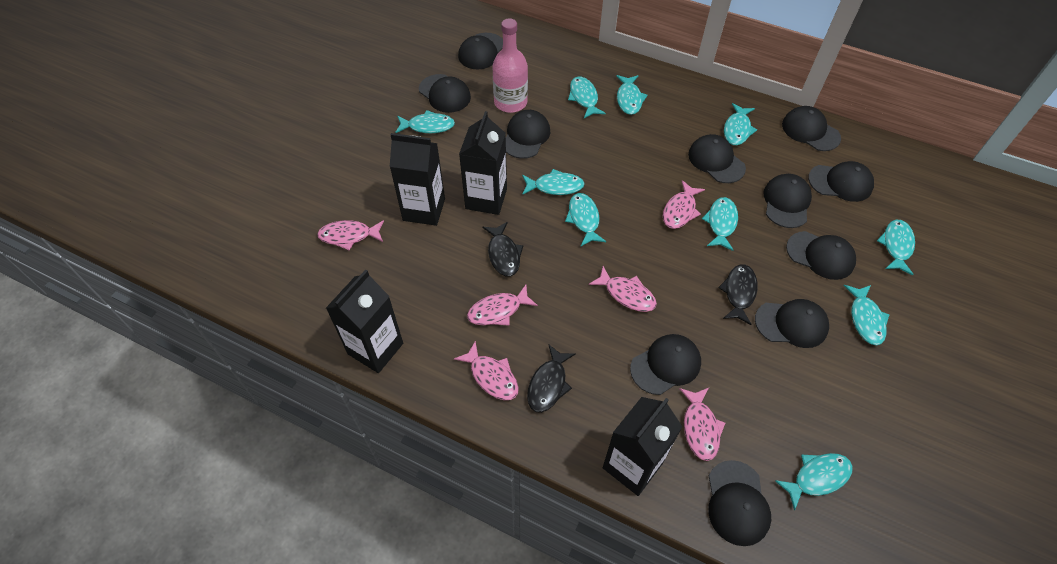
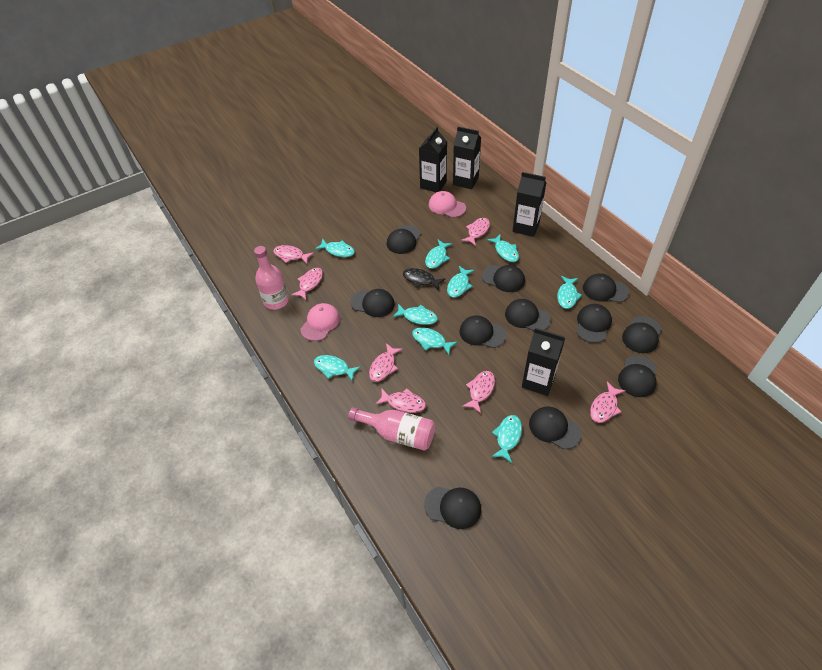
black fish: 3 -> 1
pink bottle: 1 -> 2
pink cap: 0 -> 2
pink fish: 6 -> 7
turquoise fish: 10 -> 9

